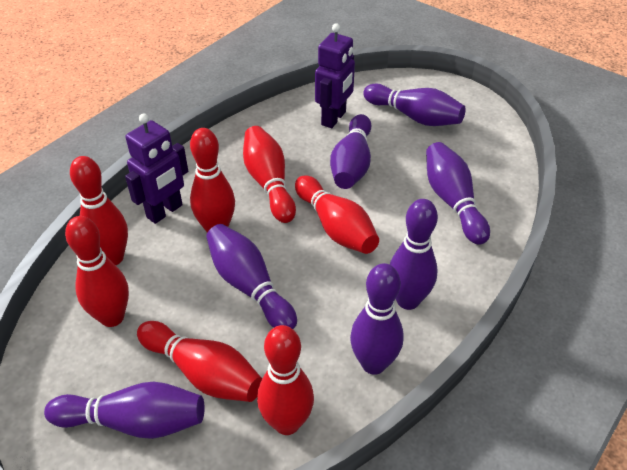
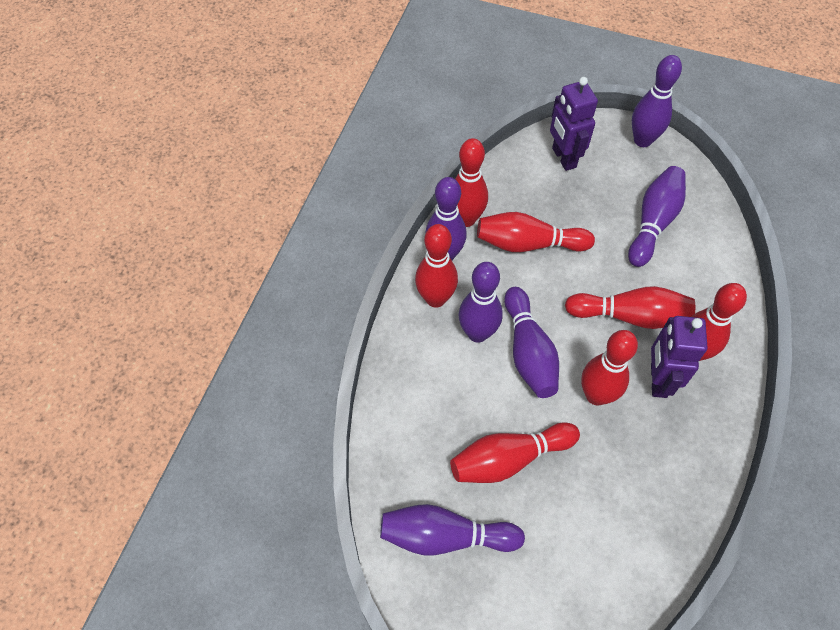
purple bowling pin: 7 -> 6

